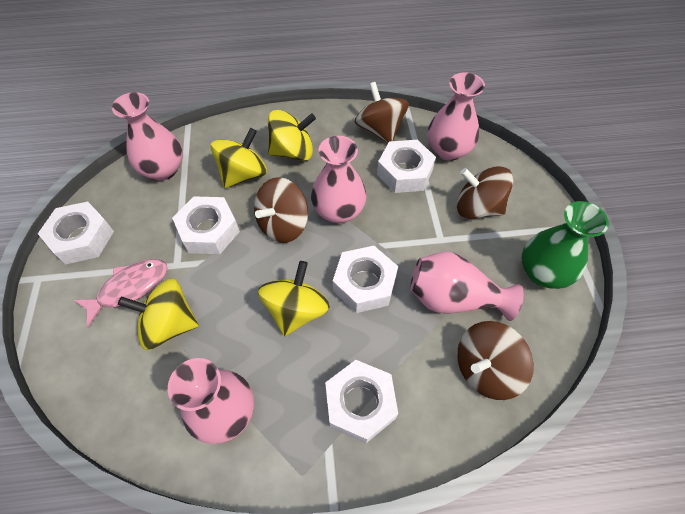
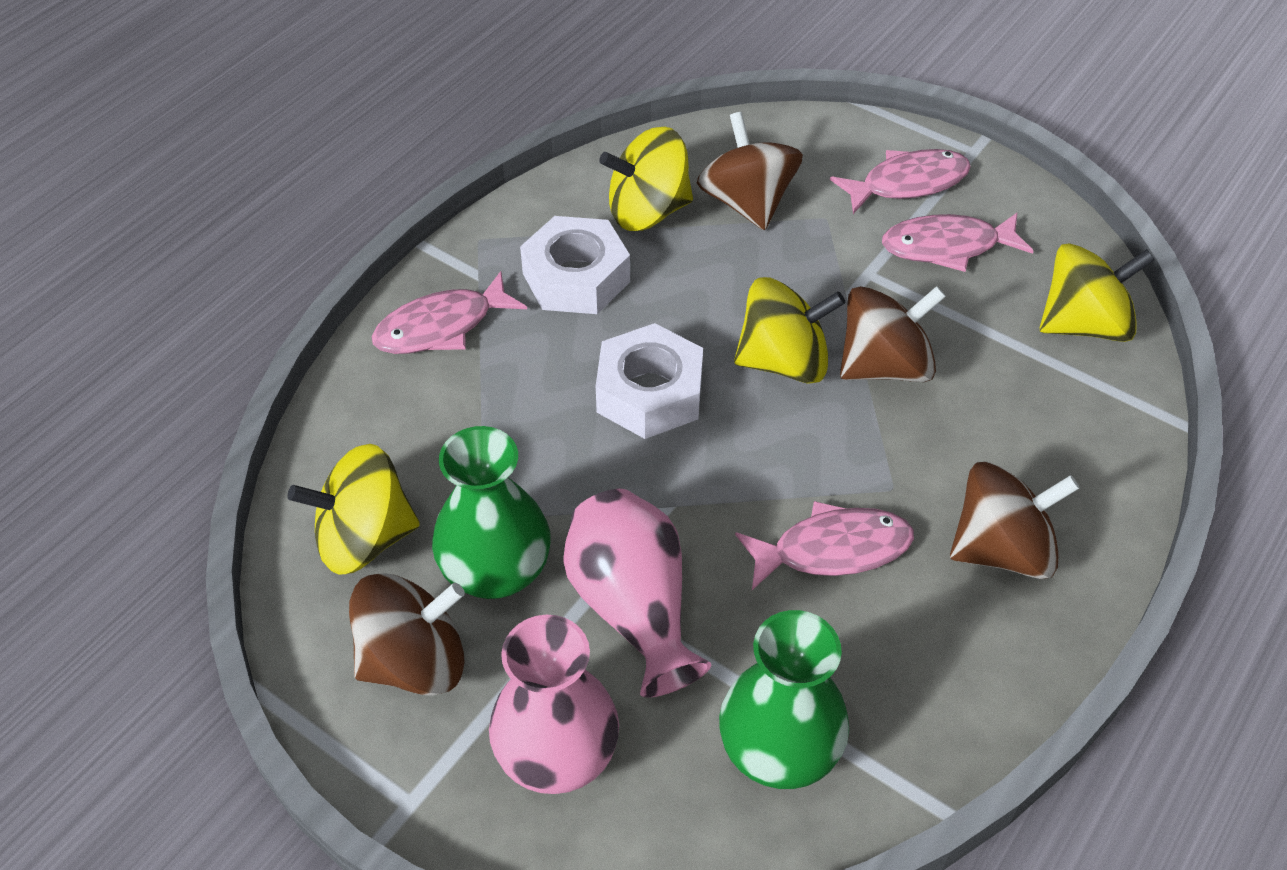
green vase: 1 -> 2
pink fish: 1 -> 4
pink vase: 5 -> 2
white nut: 5 -> 2

